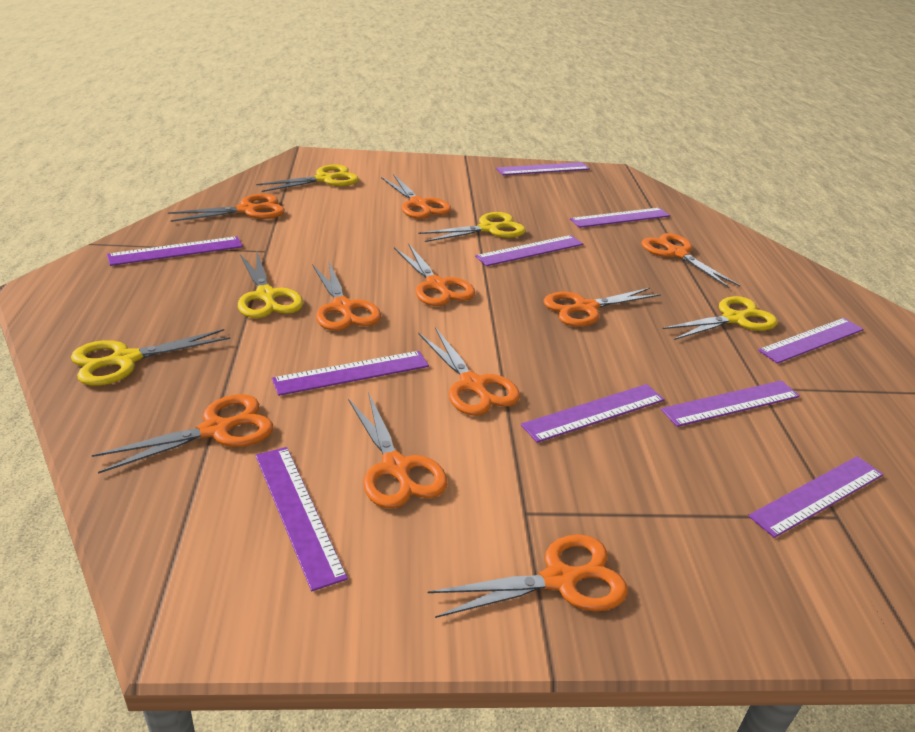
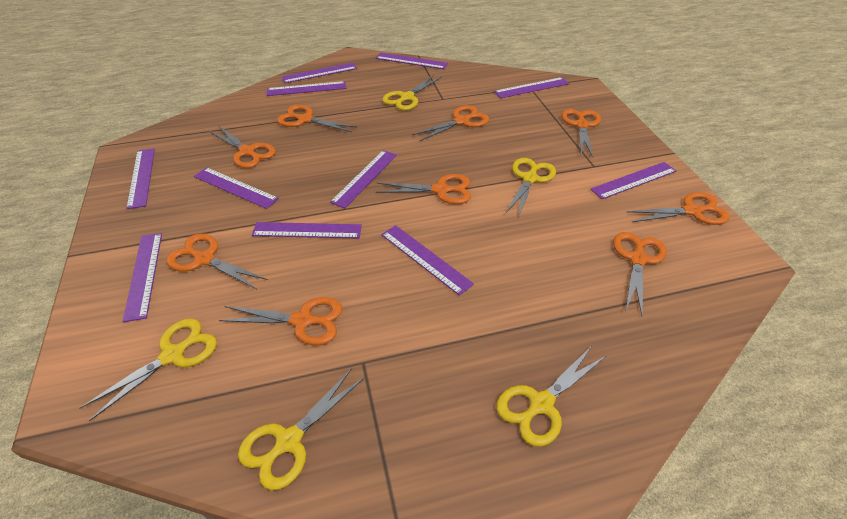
orange scissors: 10 -> 9
purple ruler: 10 -> 11

